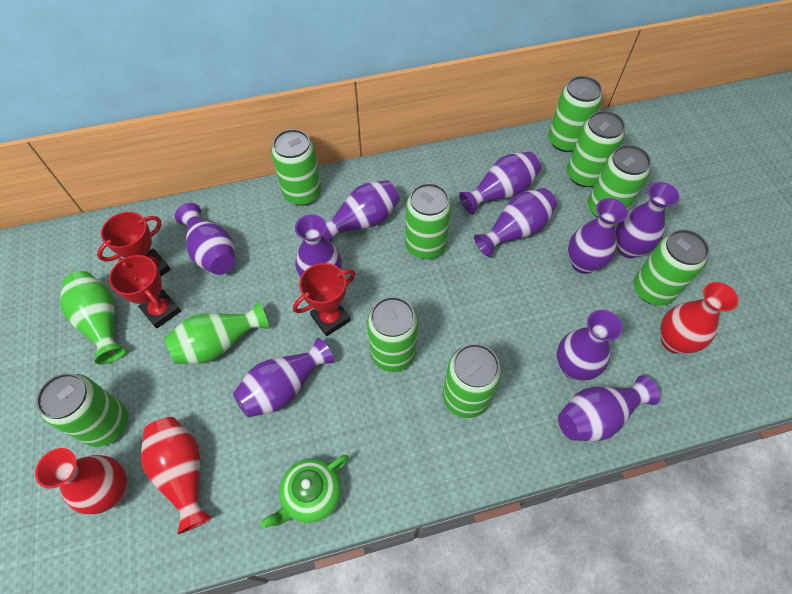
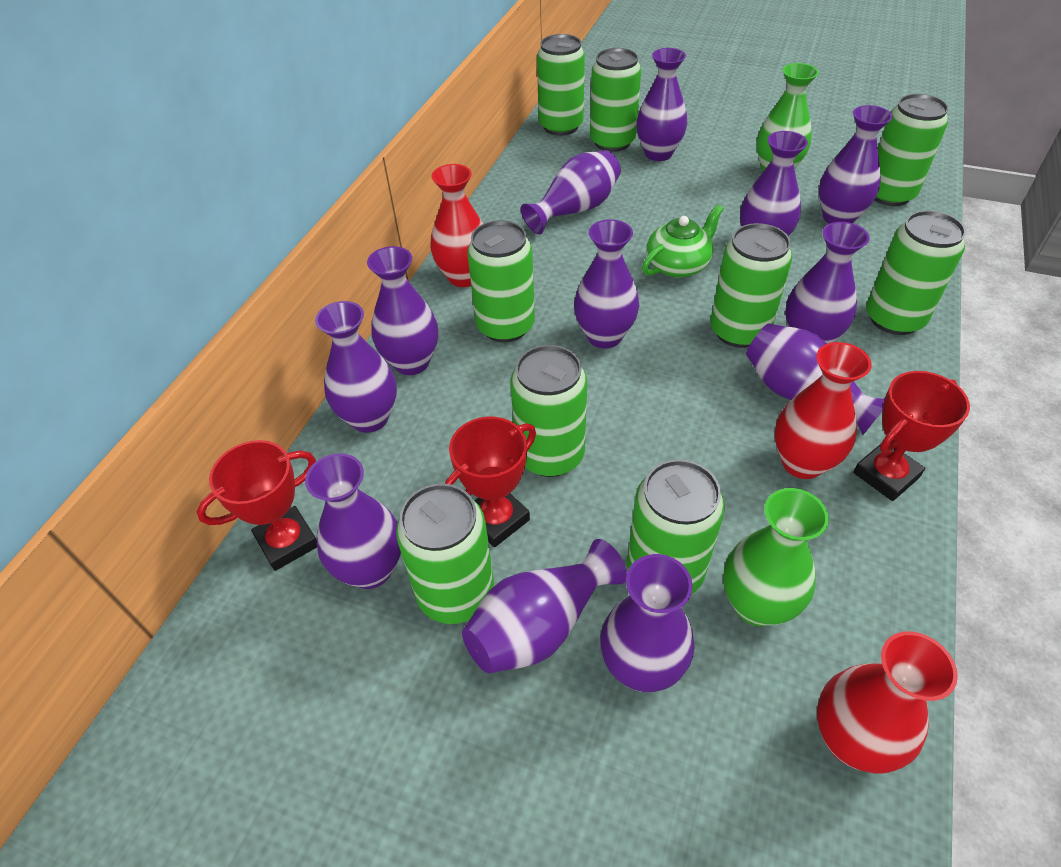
purple vase: 10 -> 12

